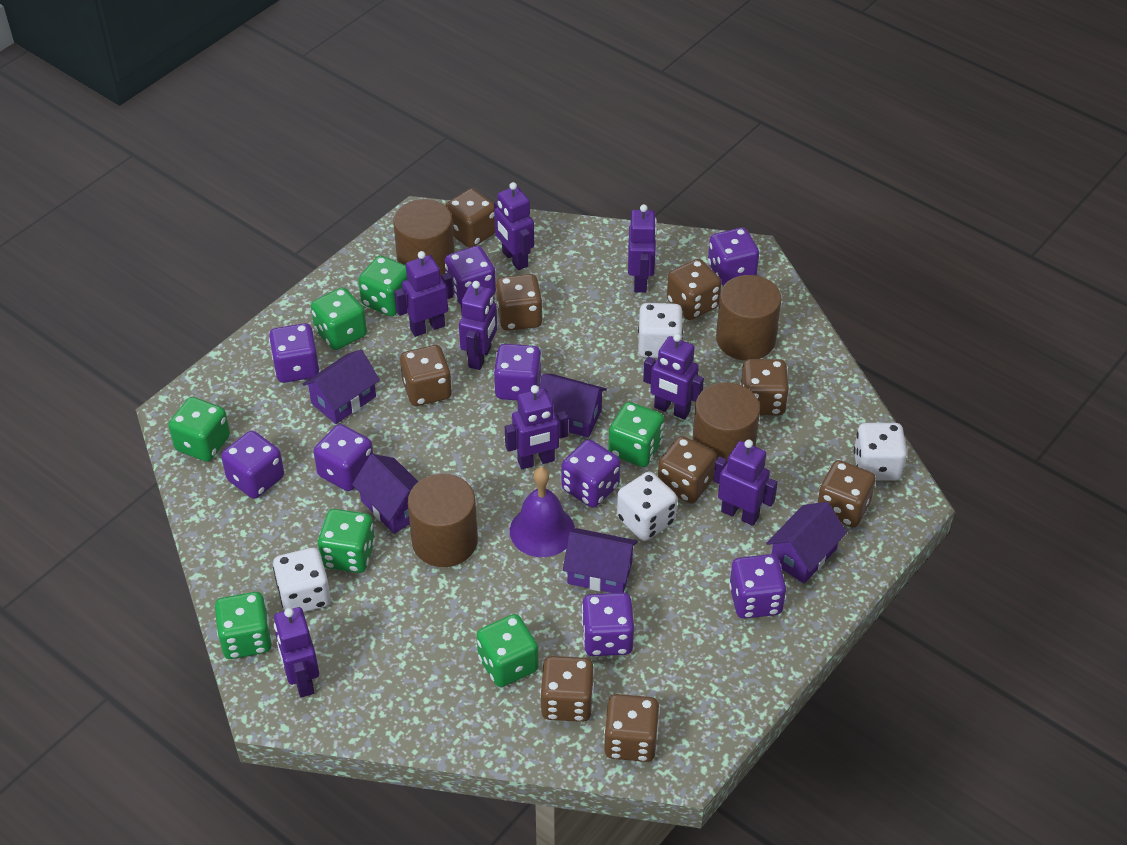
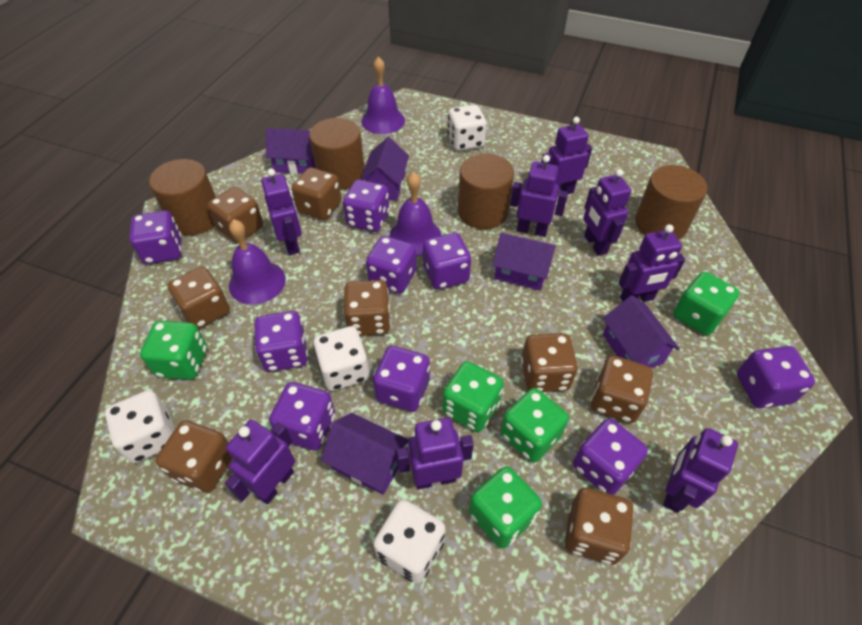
brown dice: 9 -> 8
green dice: 7 -> 5
purple bell: 1 -> 3

